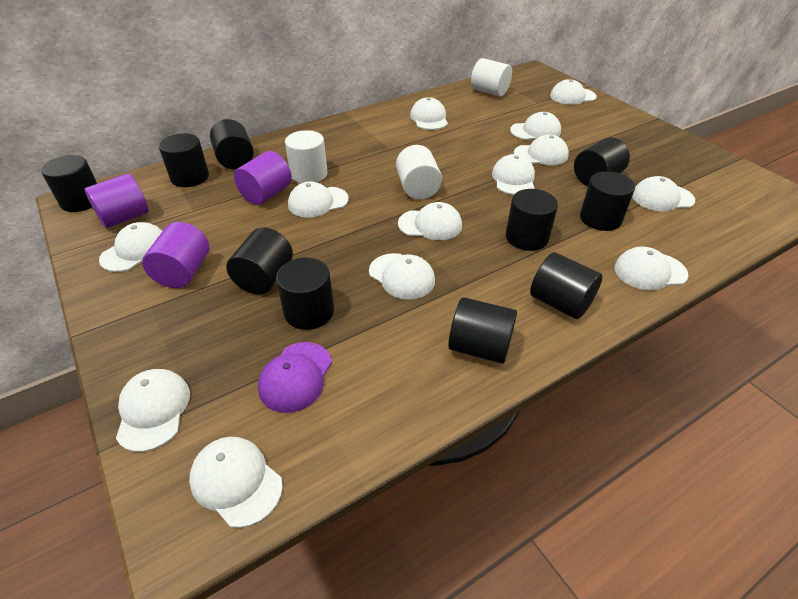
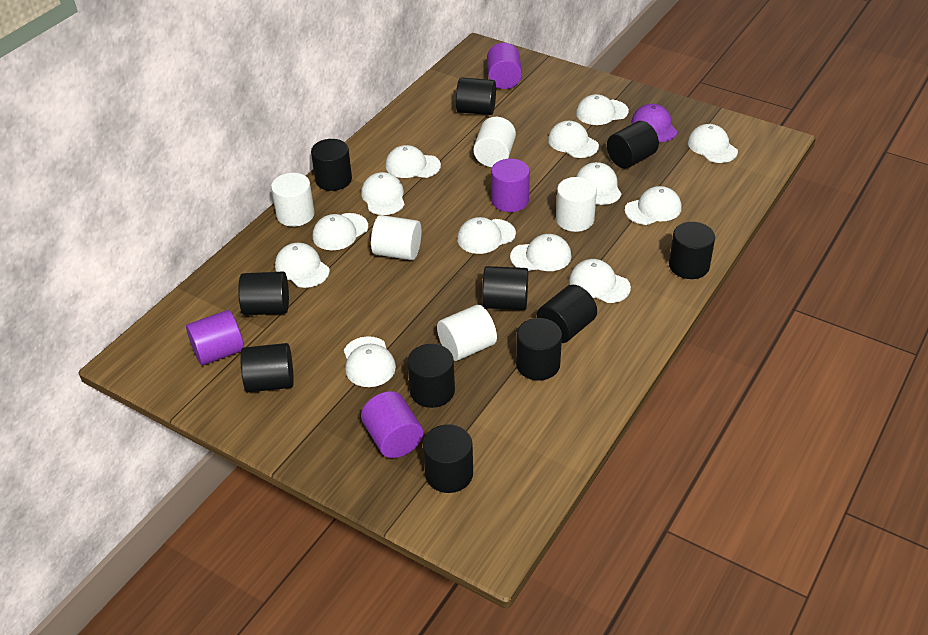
black cylinder: 10 -> 11
purple cylinder: 3 -> 4
white cylinder: 3 -> 5

